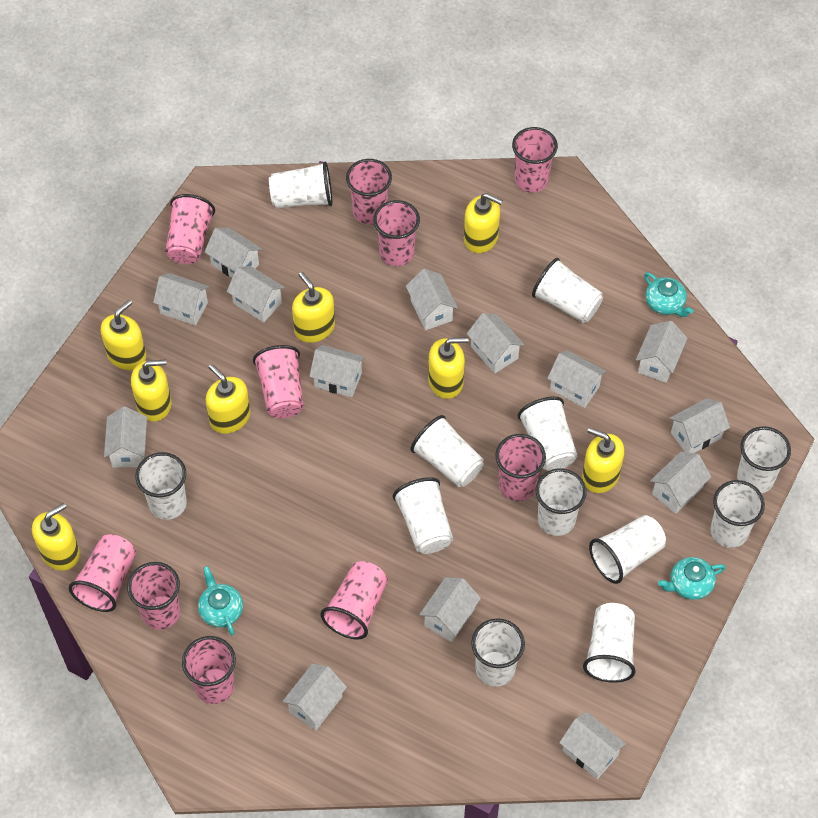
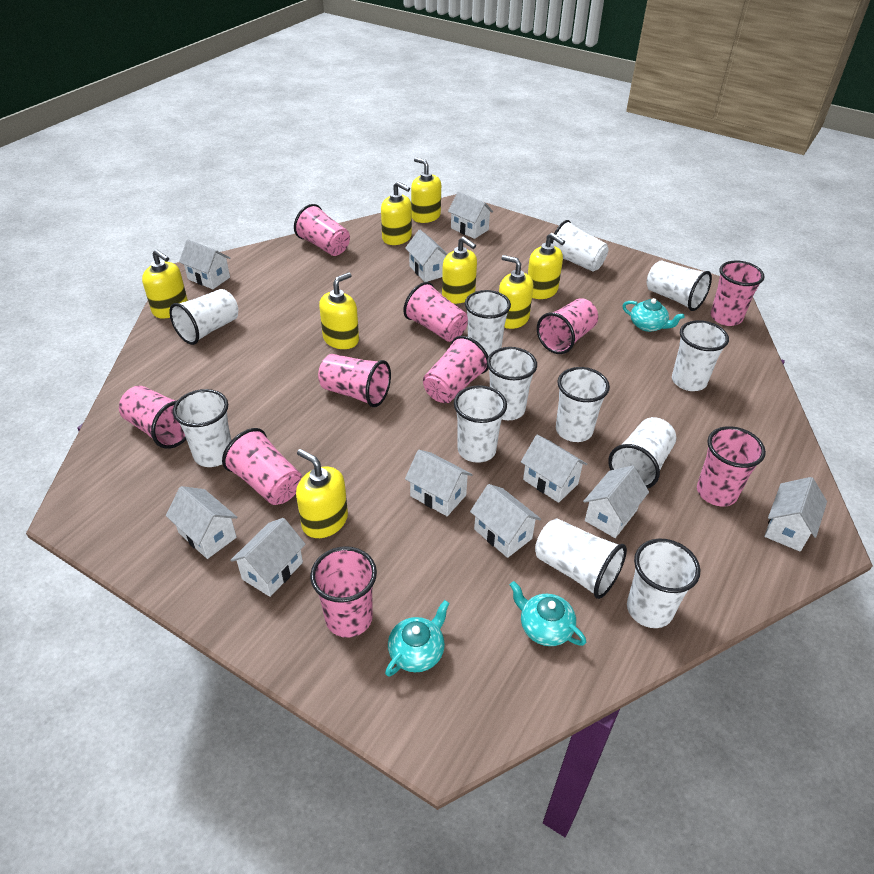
white house: 14 -> 10

